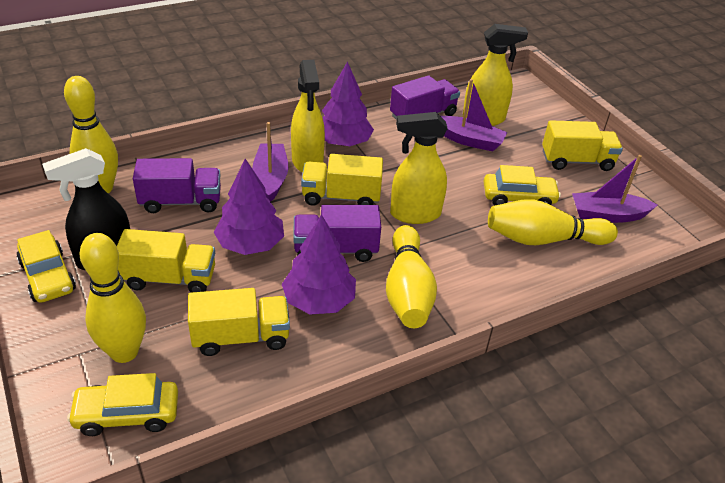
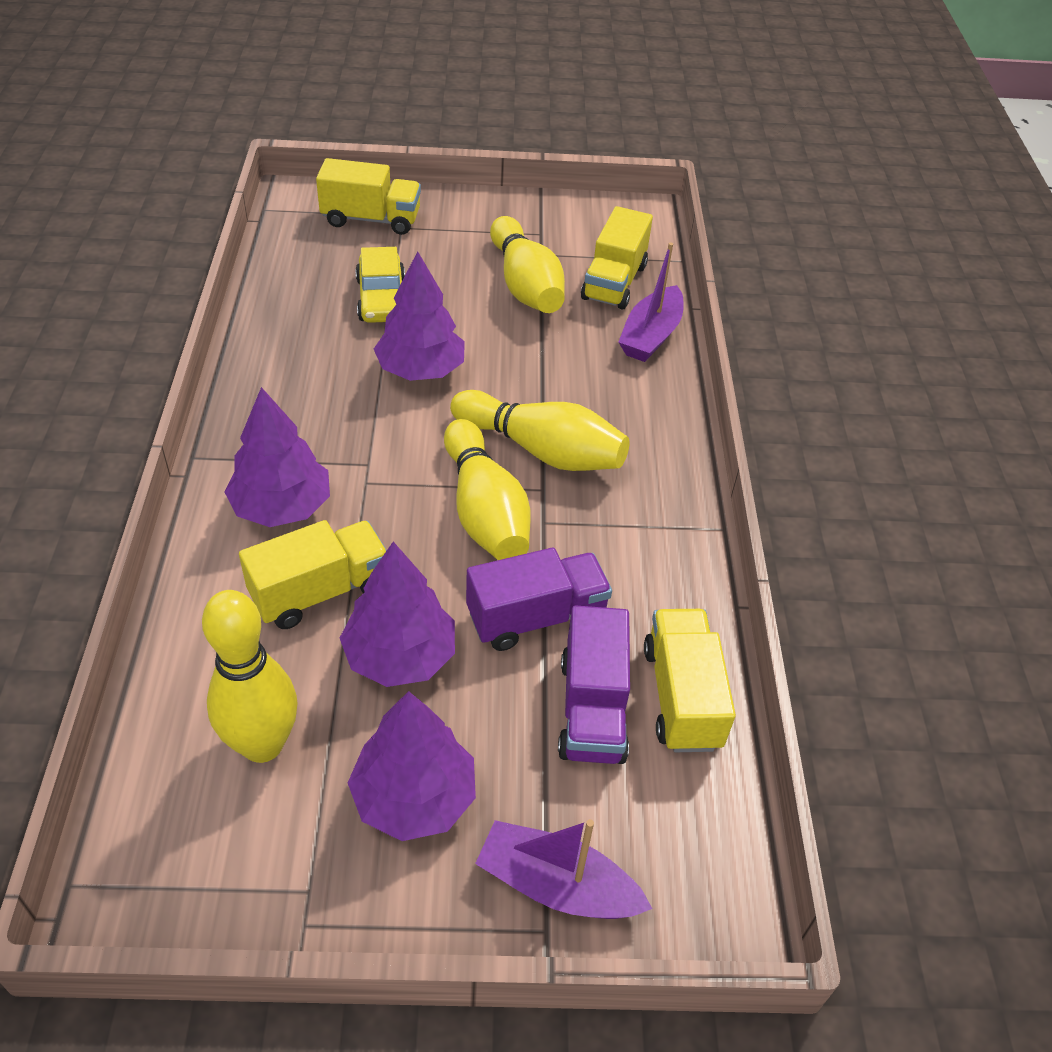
black spray bottle: 1 -> 0
purple boat: 3 -> 2
purple tree: 3 -> 4
purple truck: 3 -> 2
yellow car: 3 -> 1
yellow spray bottle: 3 -> 0

